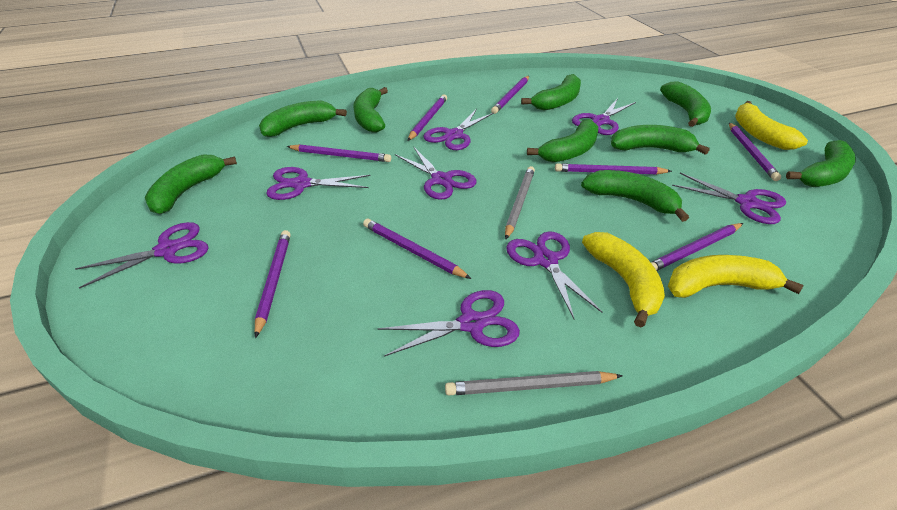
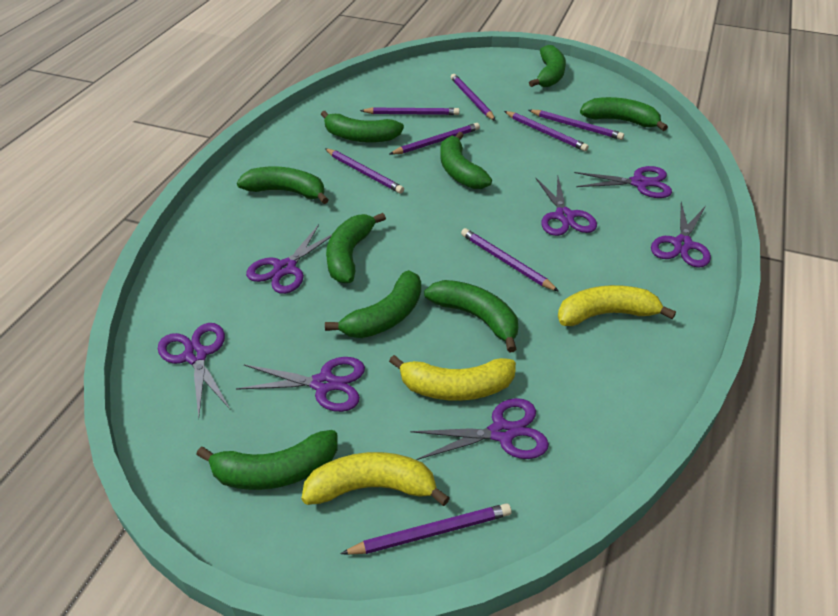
grey pencil: 2 -> 0
purple scissors: 8 -> 7

